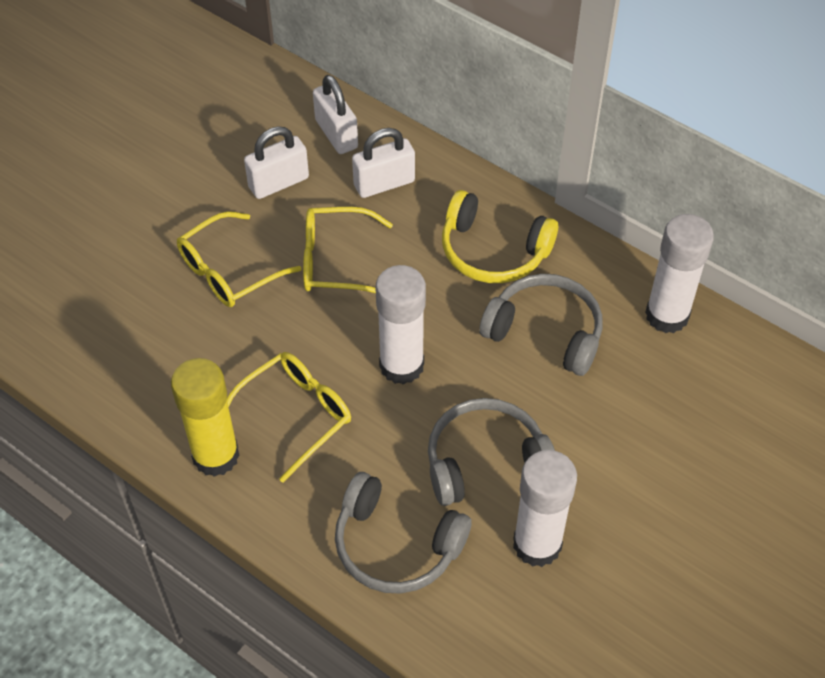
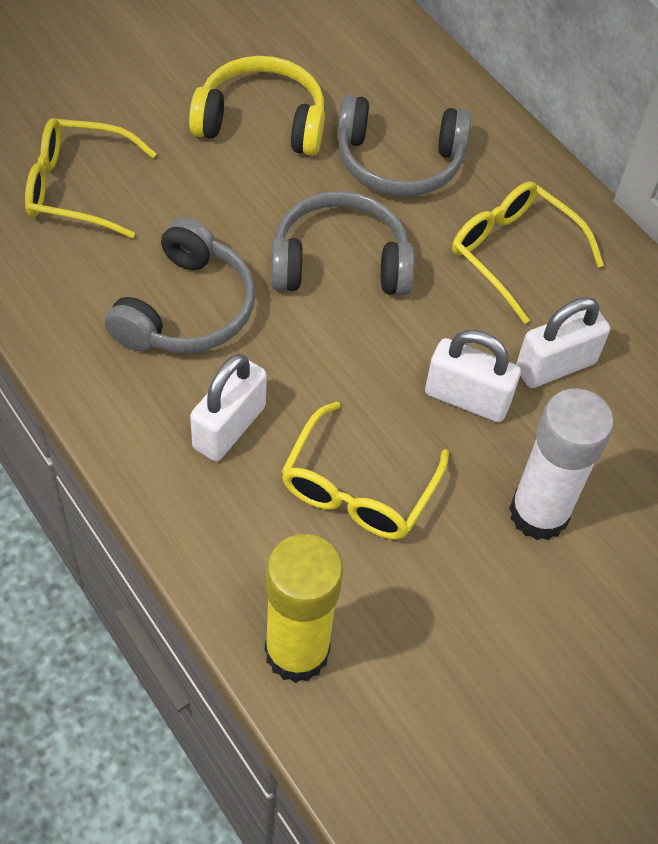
white glue stick: 3 -> 1

